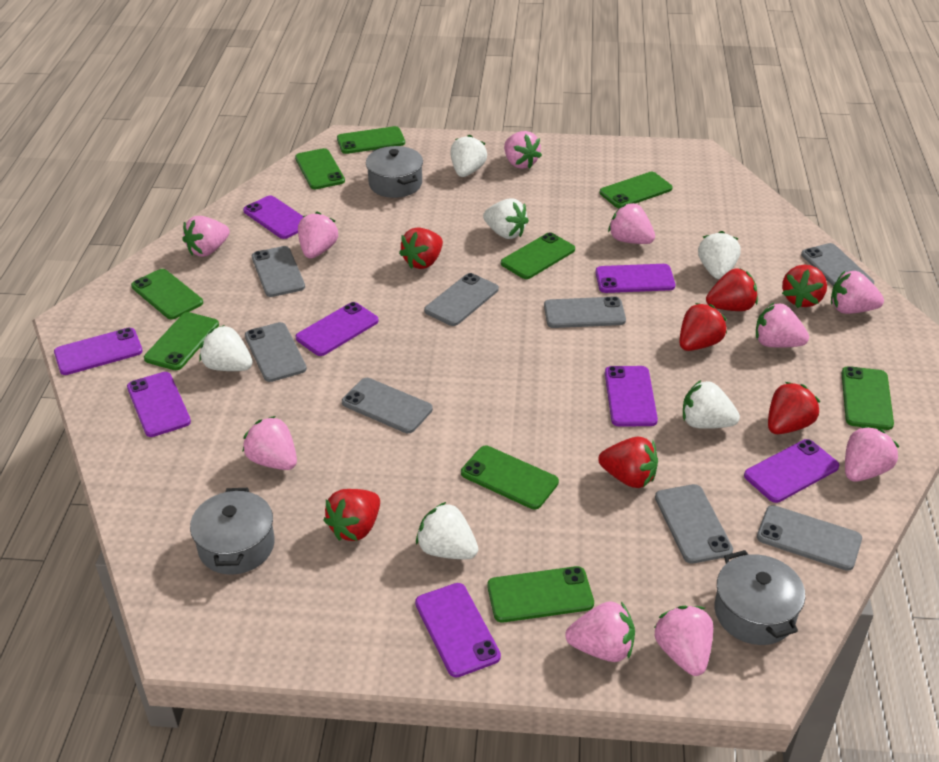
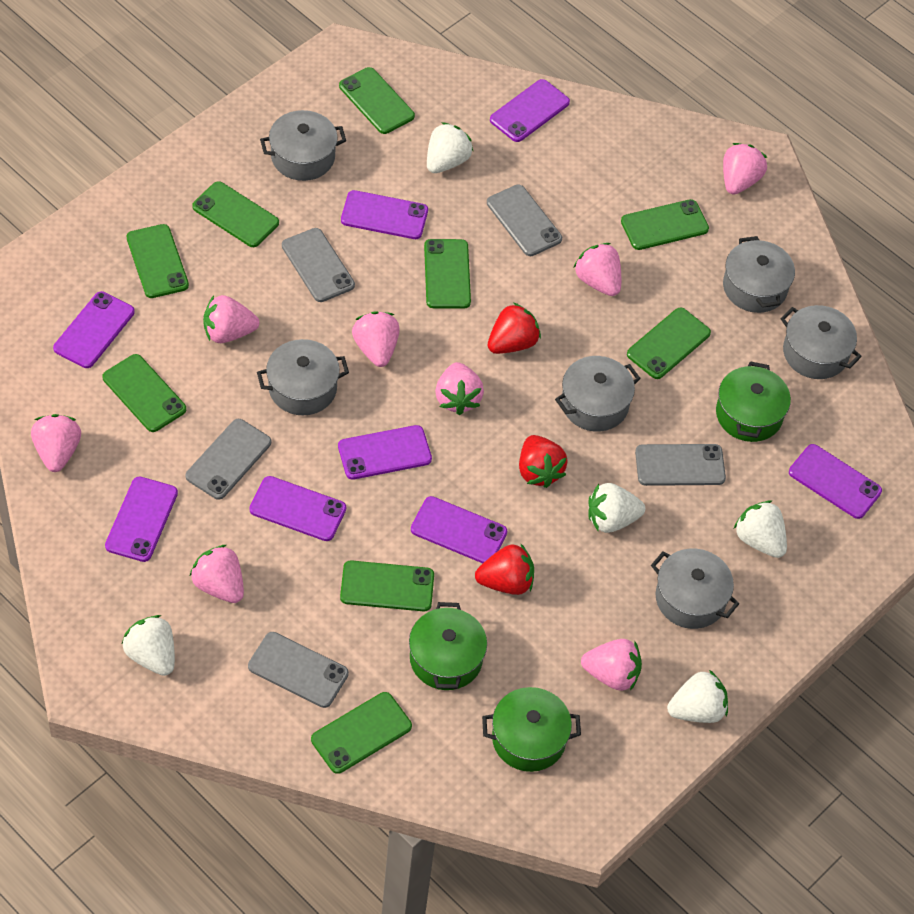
green pot: 0 -> 3
grey phone: 8 -> 5
grey pot: 3 -> 6
pink strawberry: 10 -> 8
red strawberry: 7 -> 3
white strawberry: 6 -> 5

